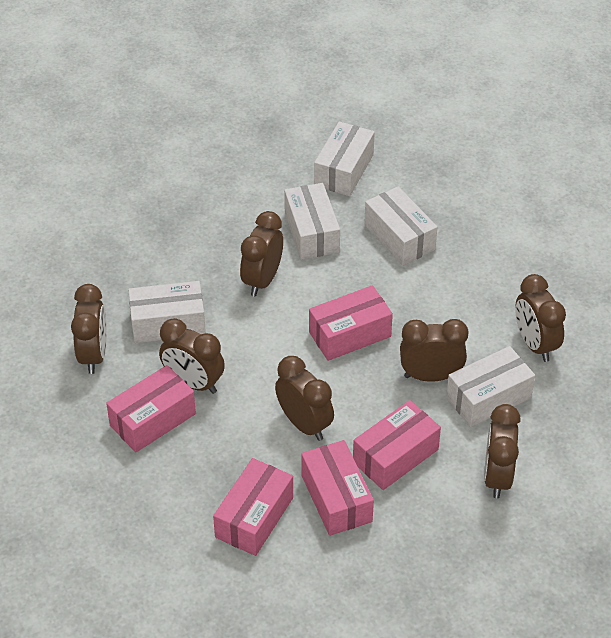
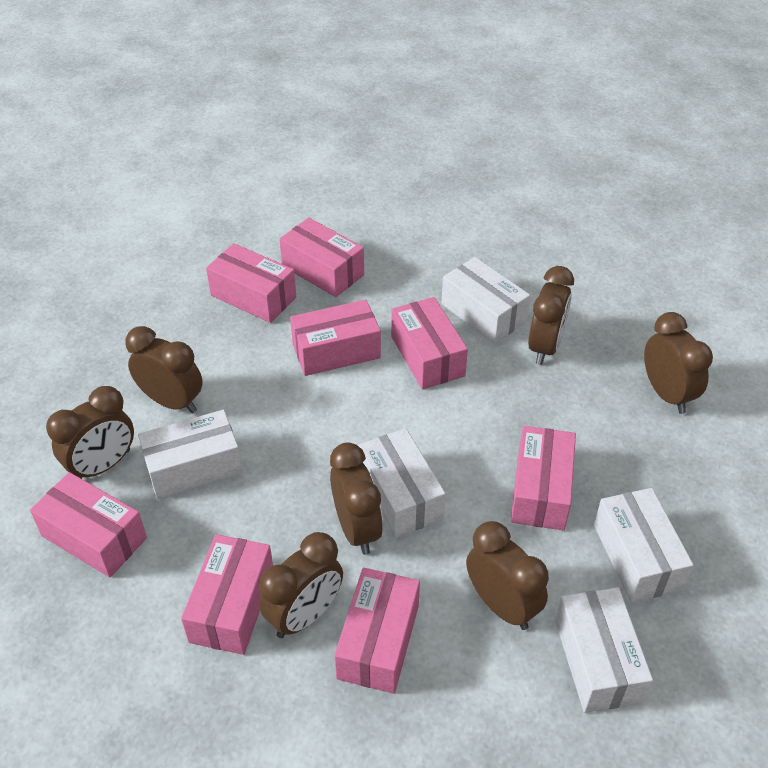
pink box: 5 -> 8

